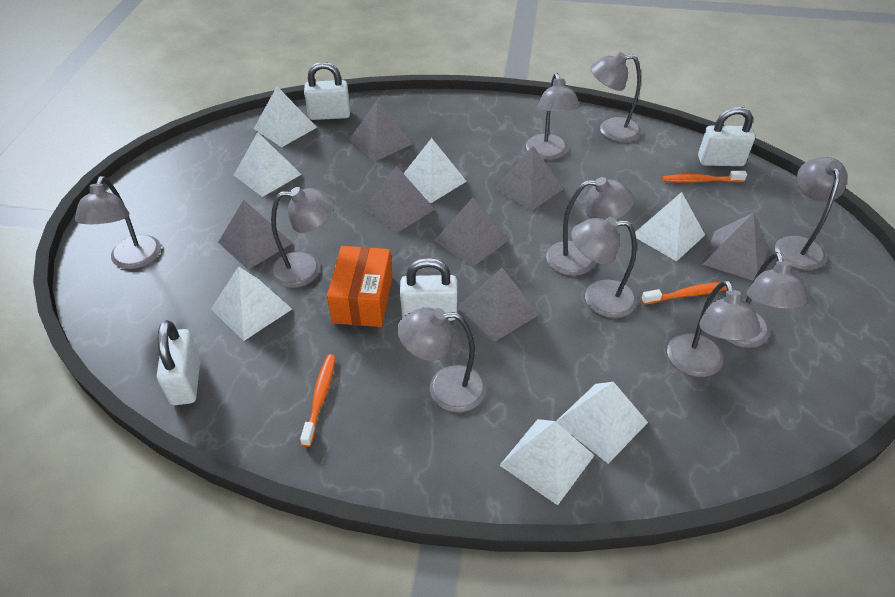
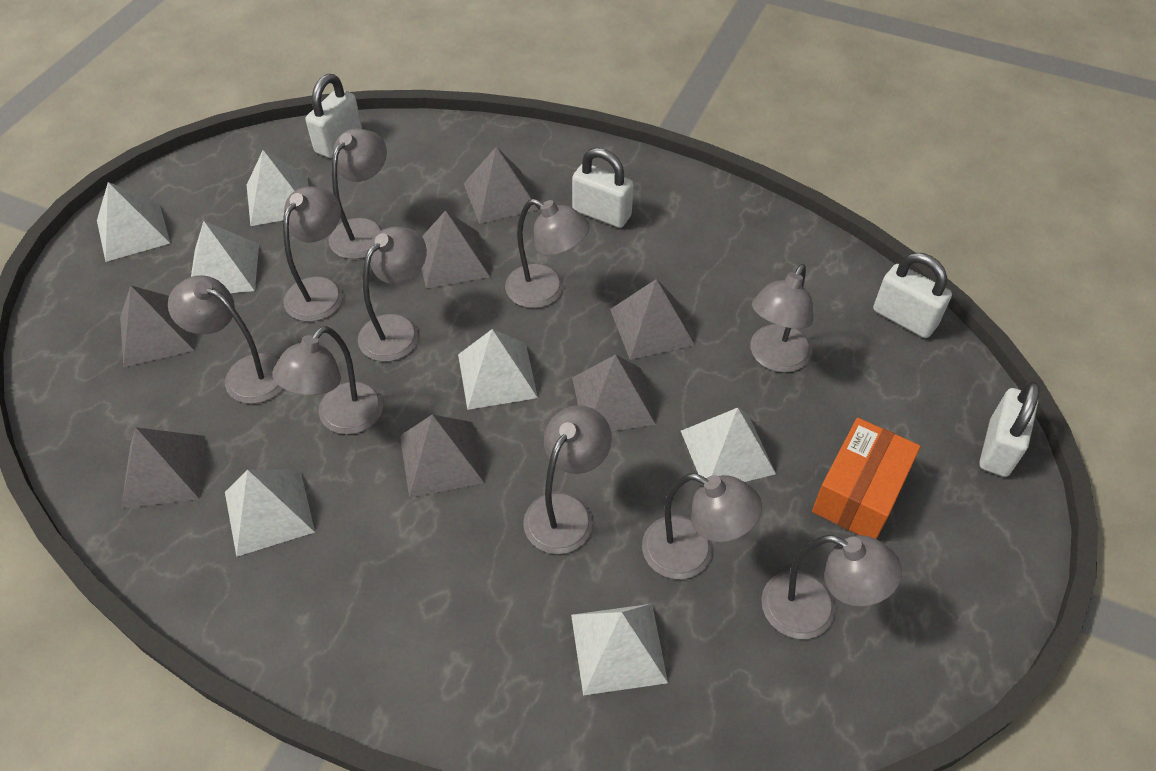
orange toothbrush: 3 -> 0

